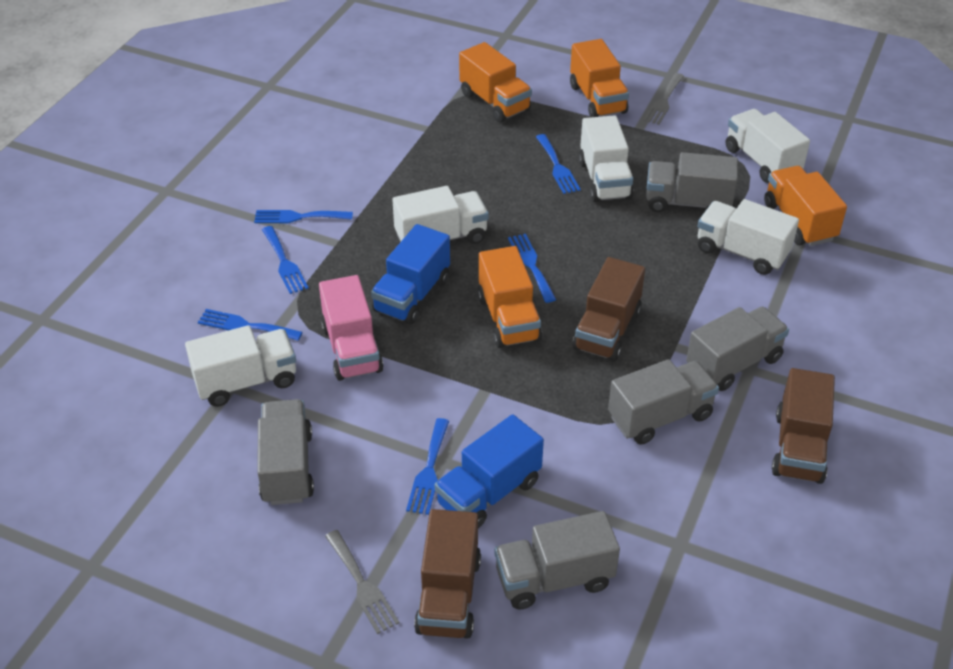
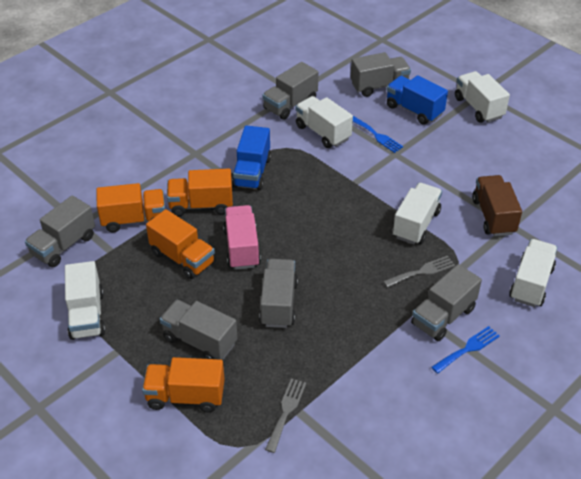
blue fork: 6 -> 2
brown truck: 3 -> 1
grey truck: 5 -> 6

